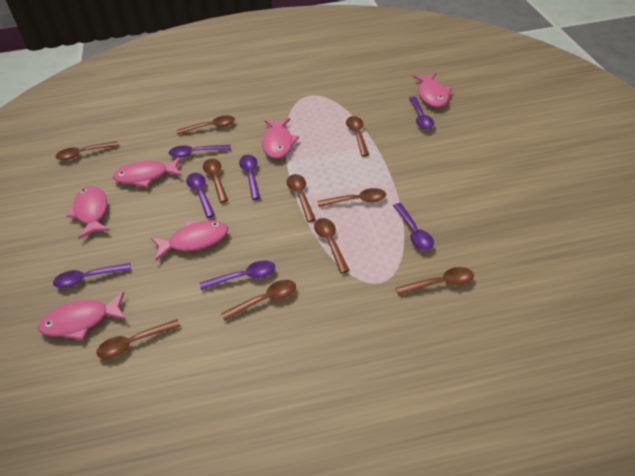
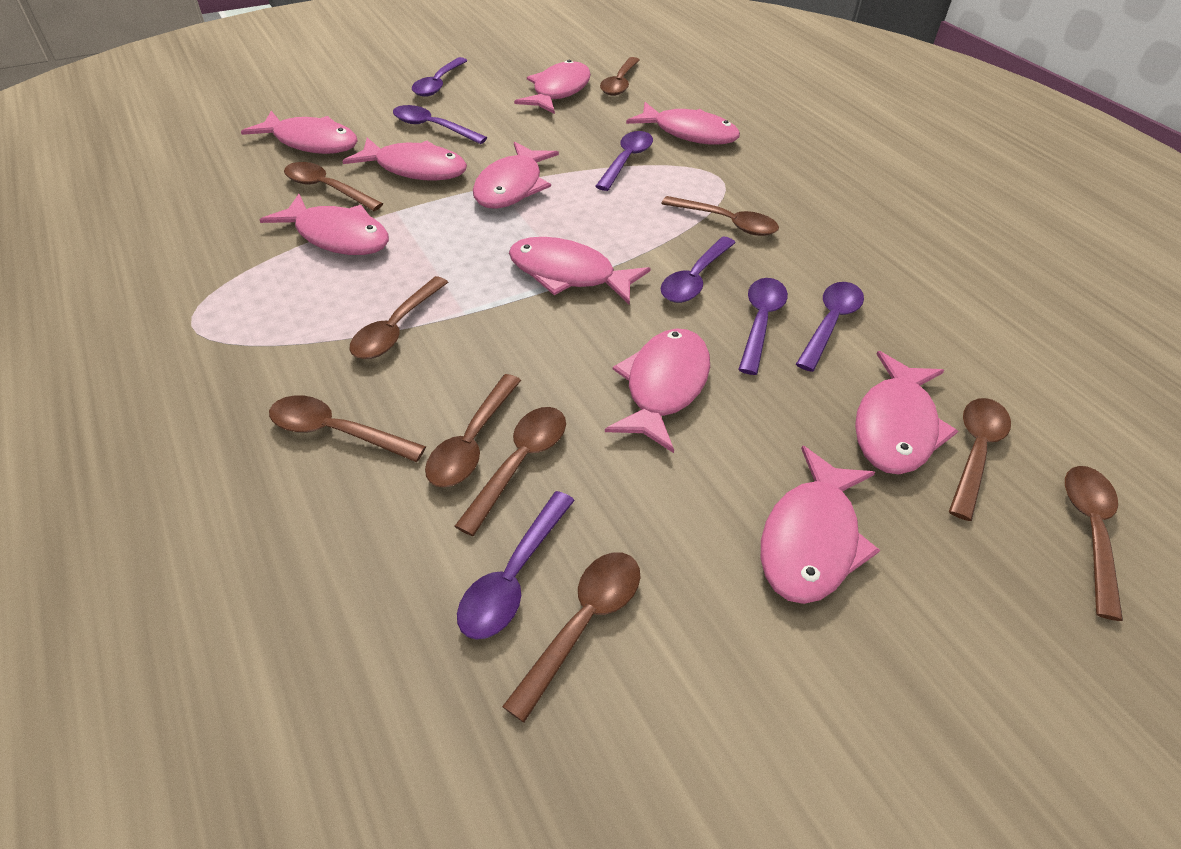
pink fish: 6 -> 10

